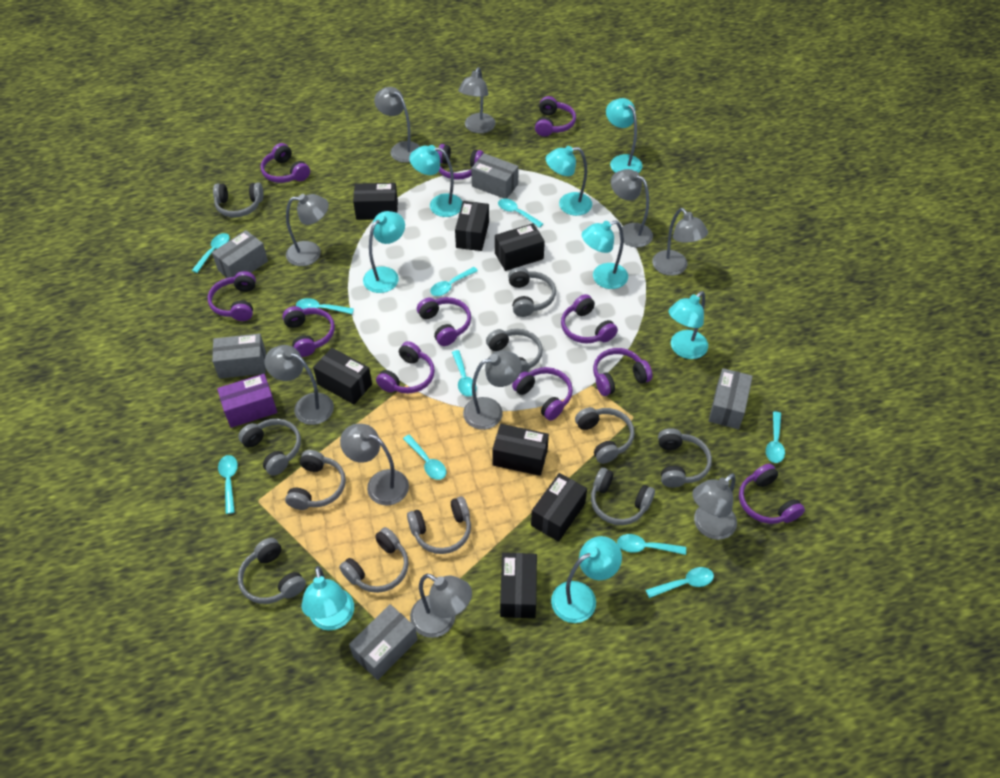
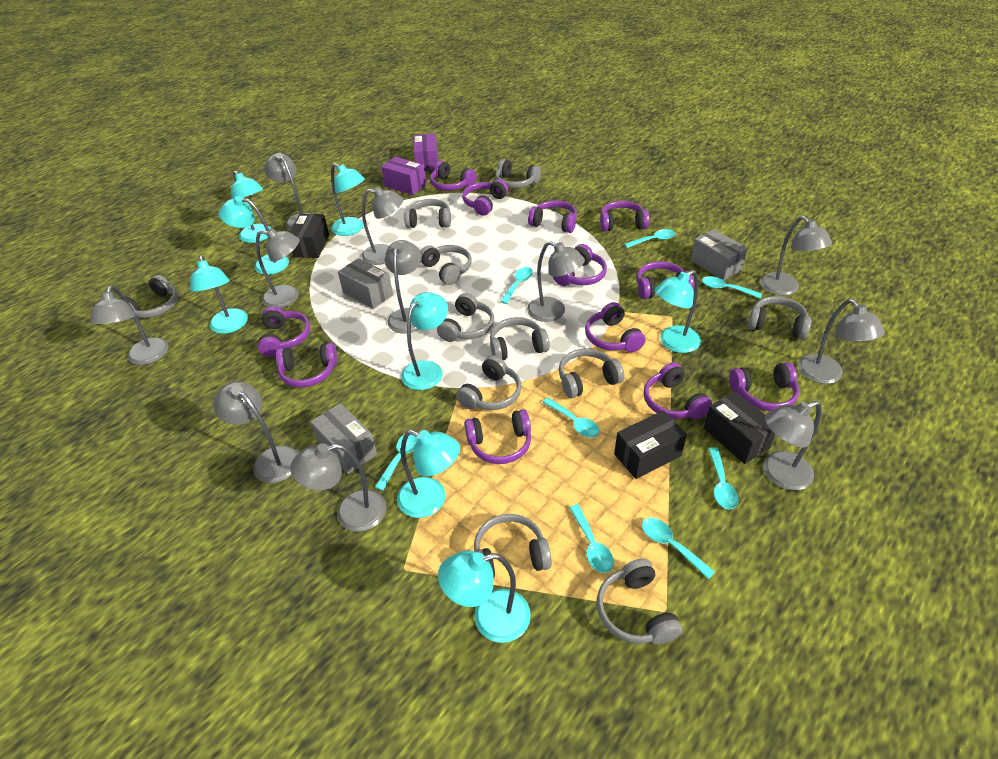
black box: 7 -> 3
grey box: 5 -> 3
grey lamp: 10 -> 11
purple box: 1 -> 2
purple headphones: 11 -> 12
turquoise spoon: 10 -> 8

